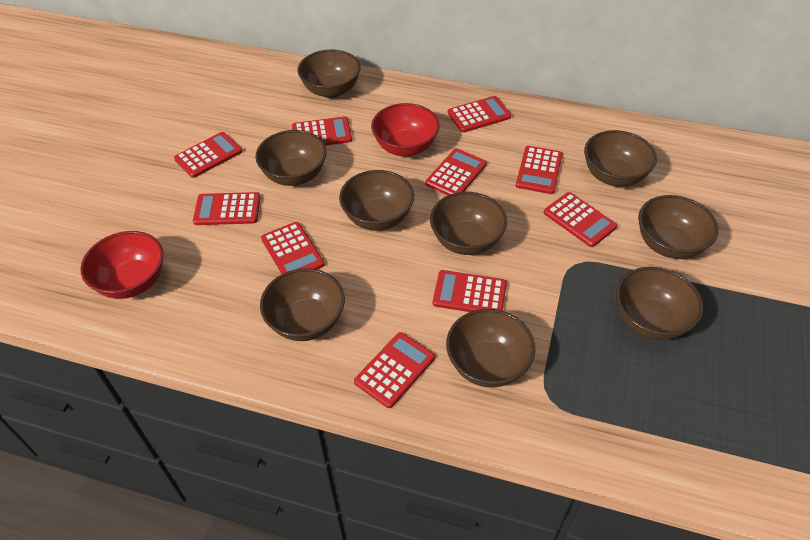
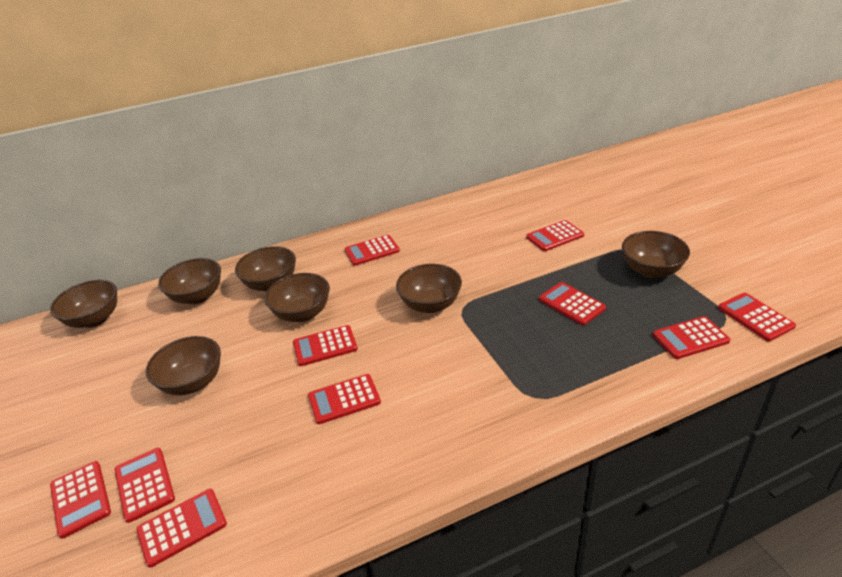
brown bowl: 9 -> 7
red bowl: 2 -> 0

